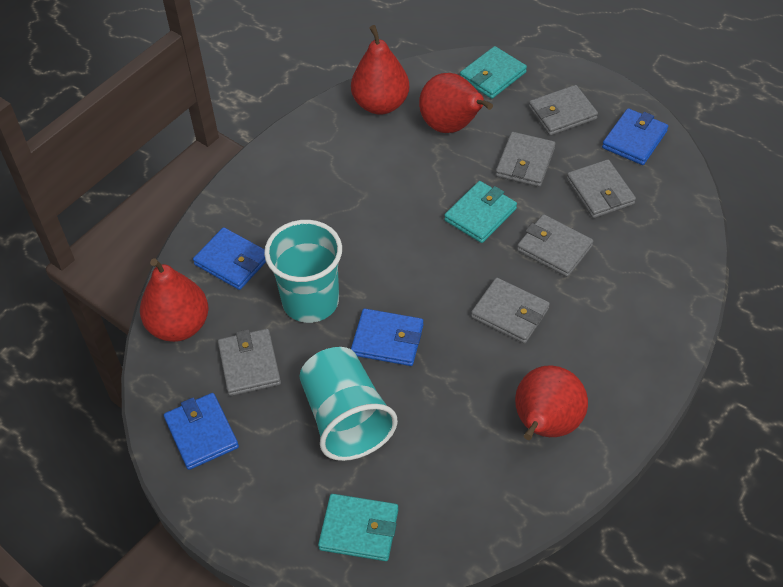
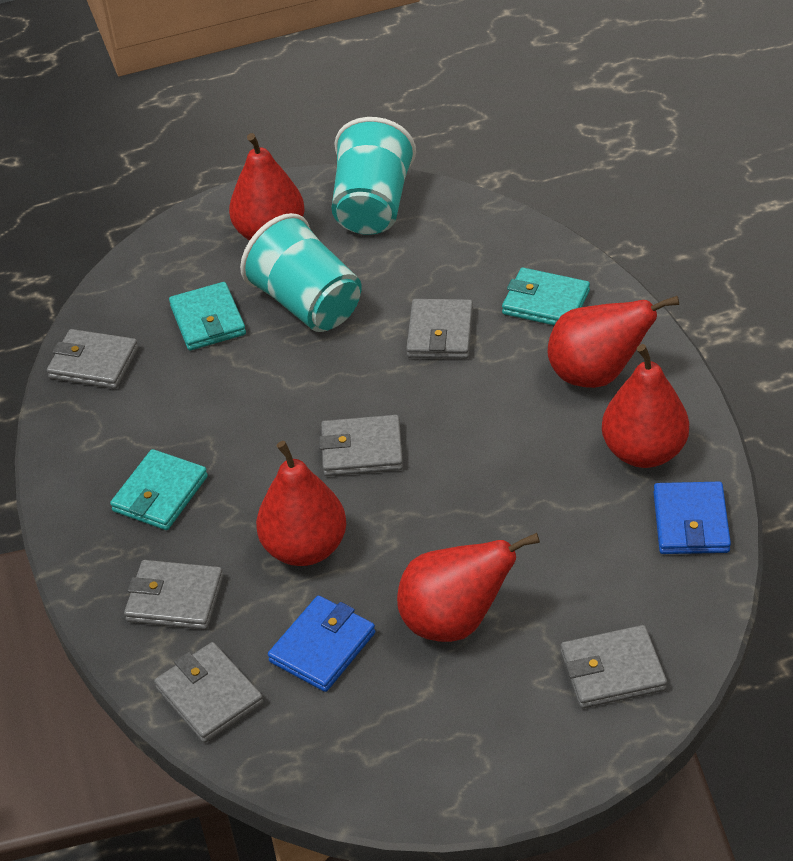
blue wallet: 4 -> 2
red pear: 4 -> 5

